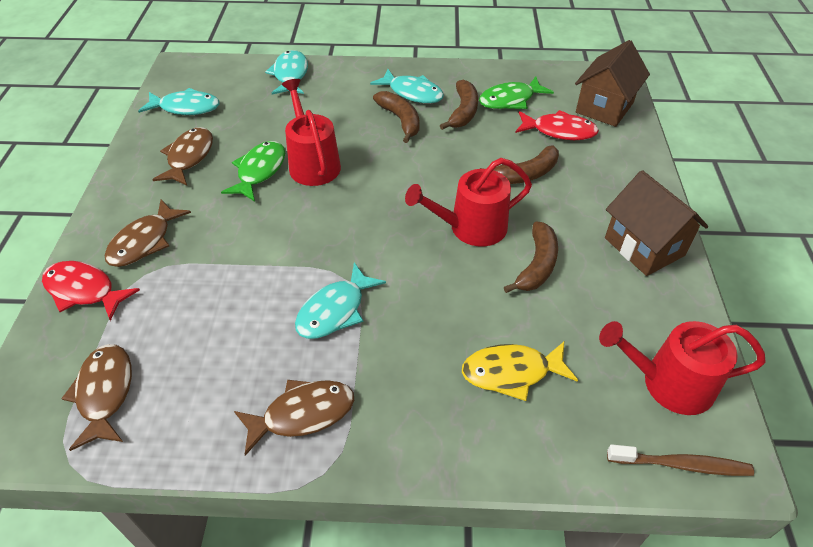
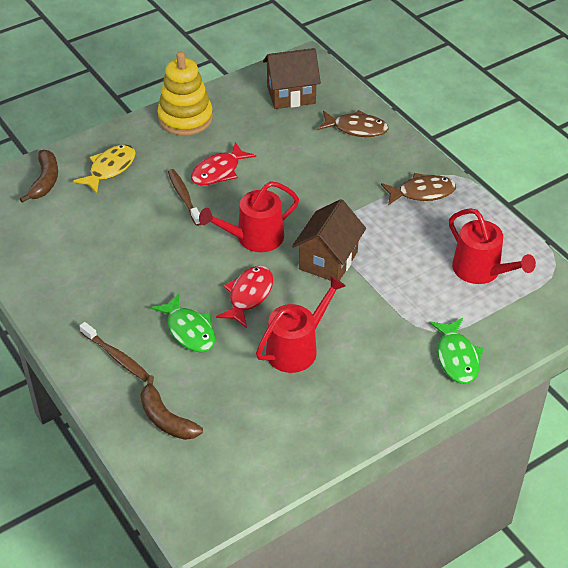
brown banana: 4 -> 2
brown fish: 4 -> 2
brown toothbrush: 1 -> 2
turquoise fish: 4 -> 0
yellow stacking toy: 0 -> 1

